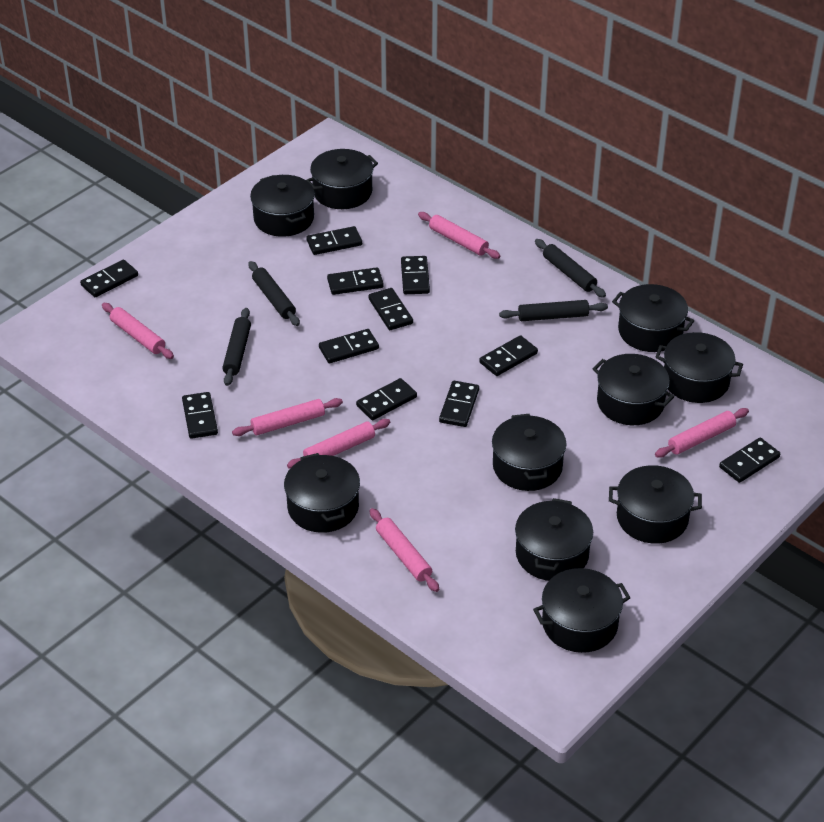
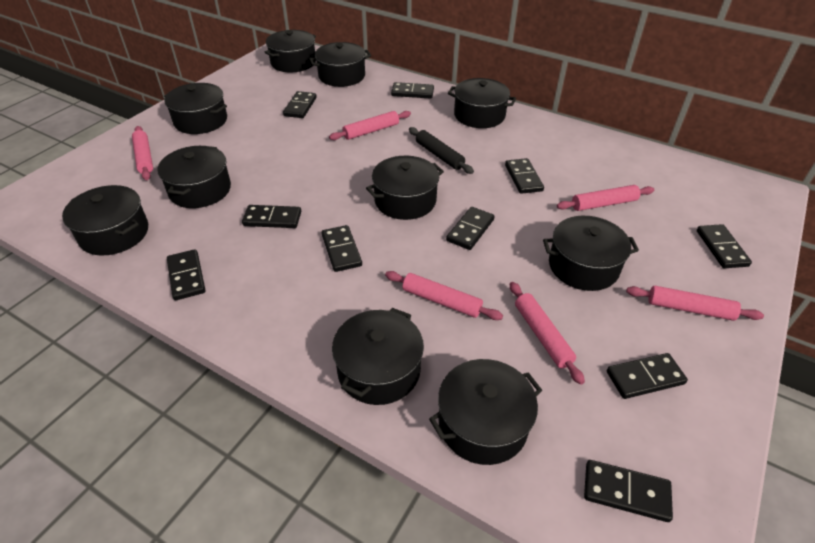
black domino: 11 -> 10
black rolling pin: 4 -> 1

